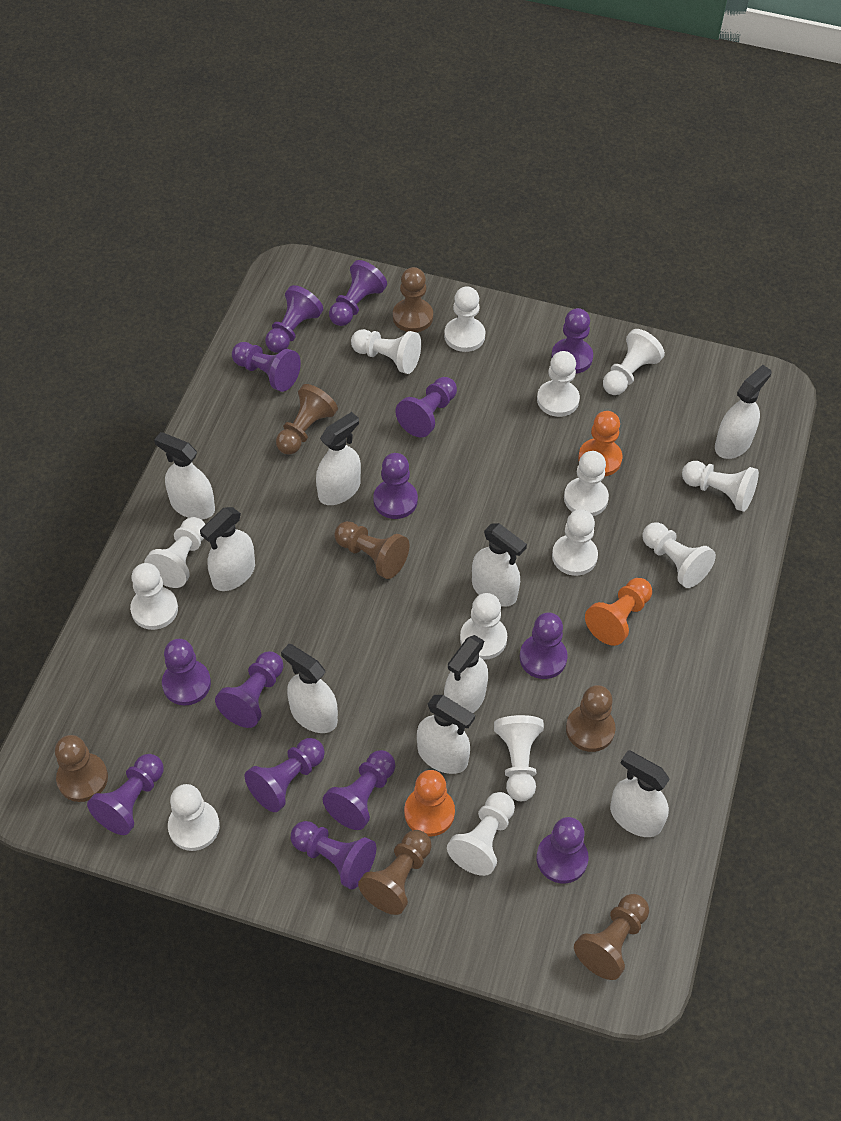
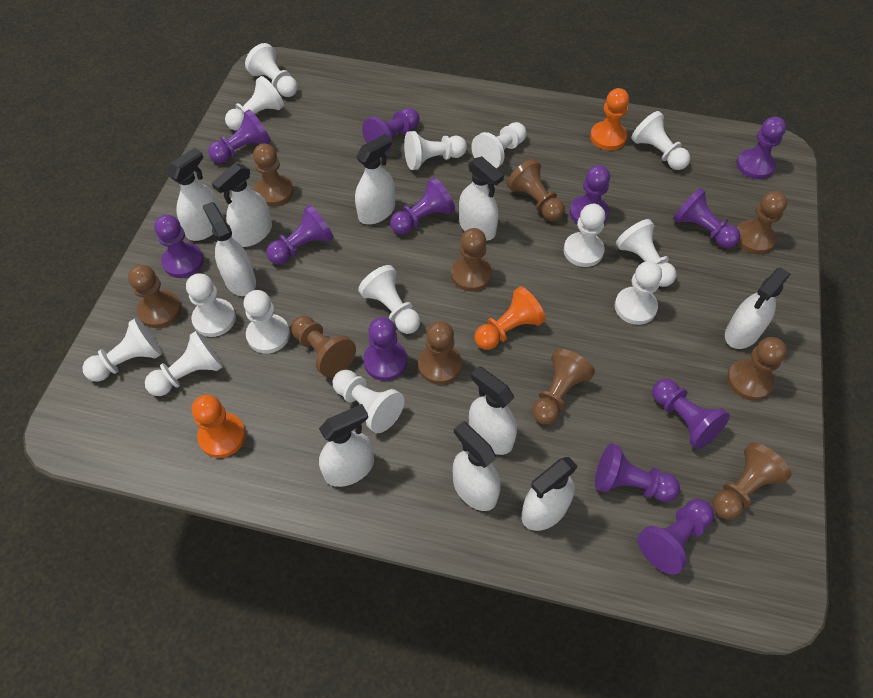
brown pawn: 7 -> 10
purple pawn: 14 -> 12
white spray bottle: 9 -> 10

